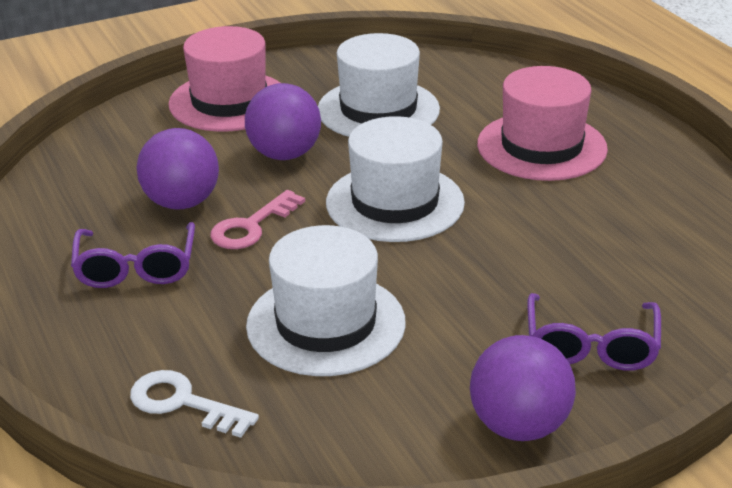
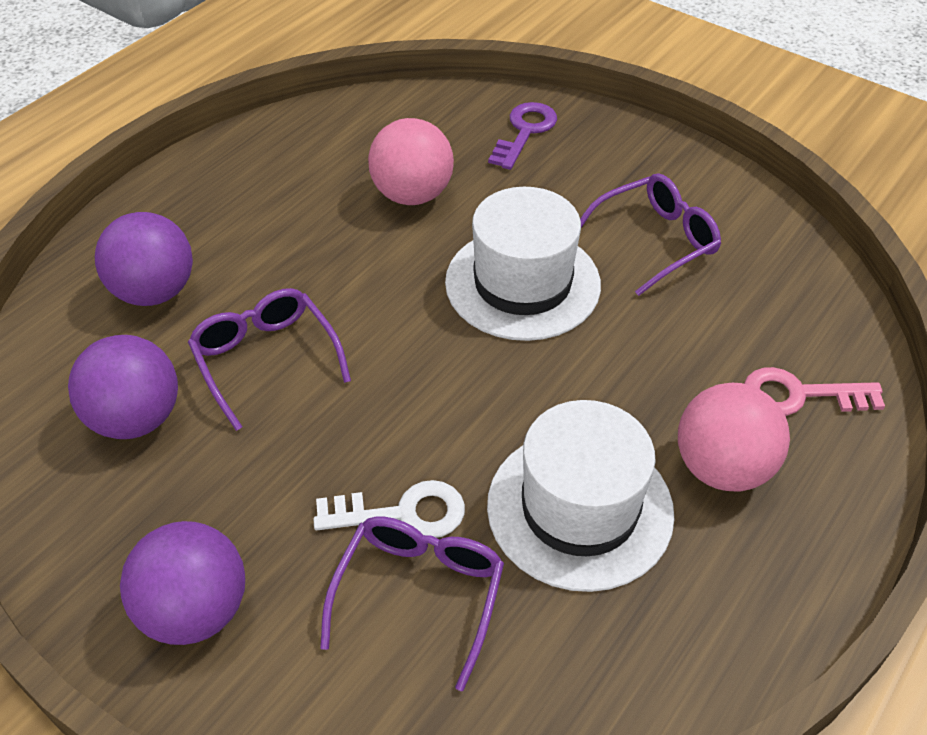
pink ball: 0 -> 2
pink hat: 2 -> 0
purple glasses: 2 -> 3
purple key: 0 -> 1
white hat: 3 -> 2

